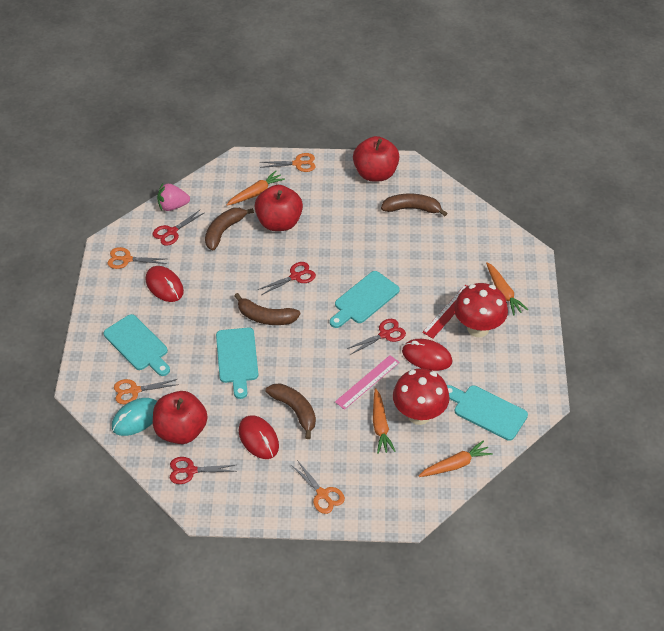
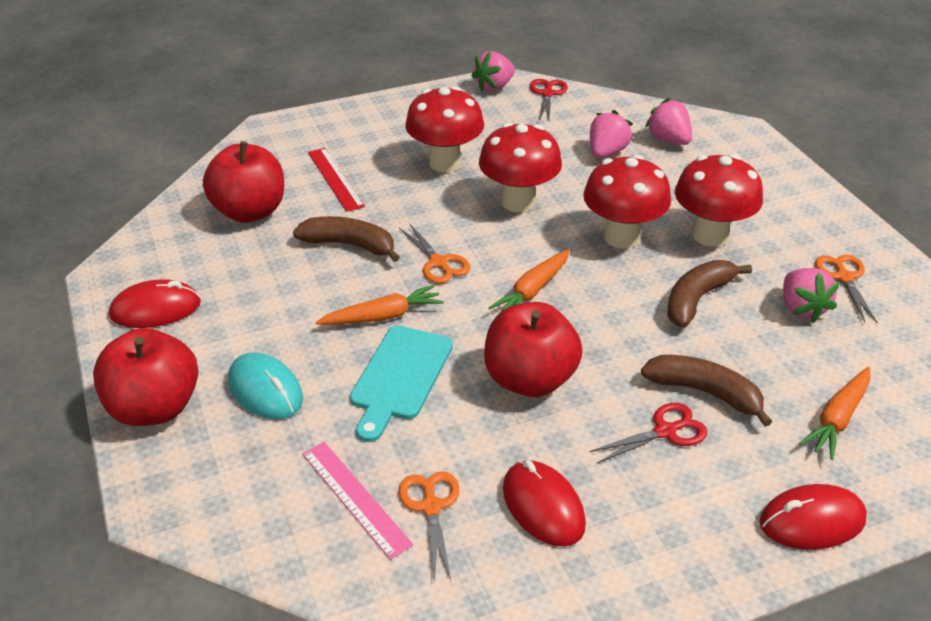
brown banana: 4 -> 3
orange carrot: 4 -> 3
orange scissors: 4 -> 3
pink strawberry: 1 -> 4
red mushroom: 2 -> 4
red scissors: 4 -> 2
turquoise cutting board: 4 -> 1

